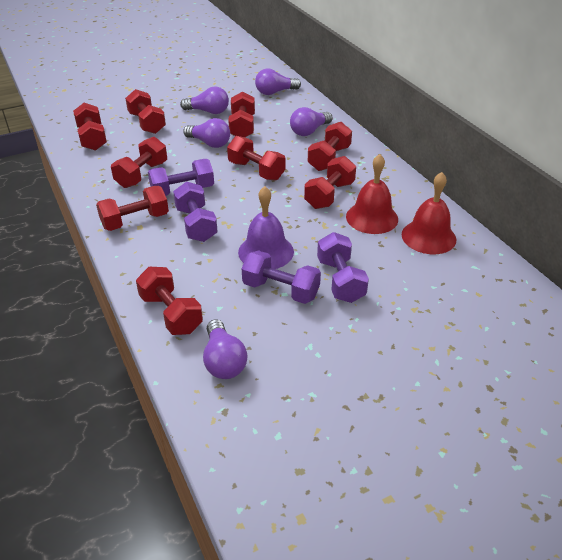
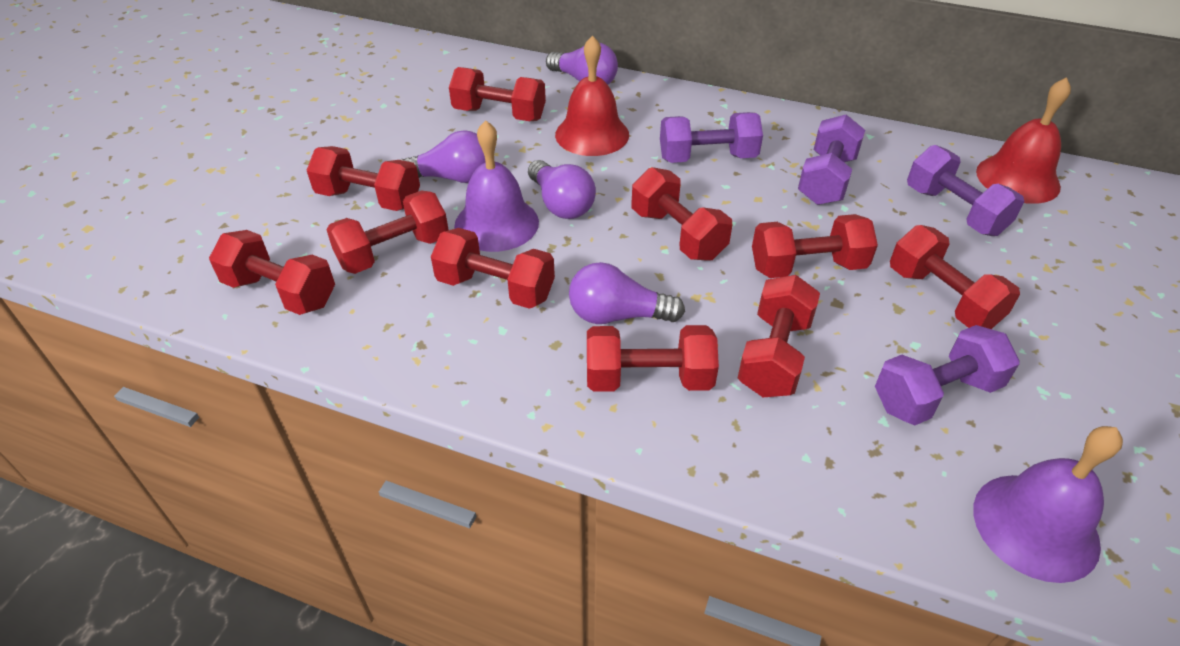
purple bell: 1 -> 2
purple light bulb: 5 -> 4
red dumbbell: 9 -> 10

